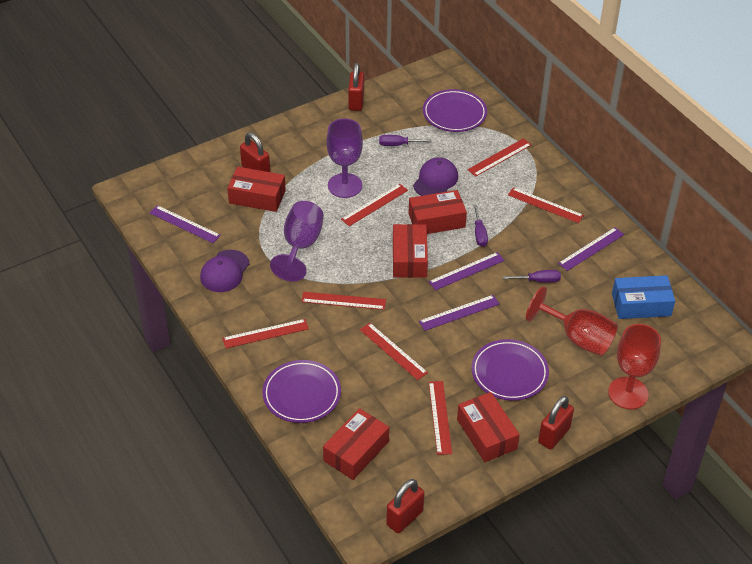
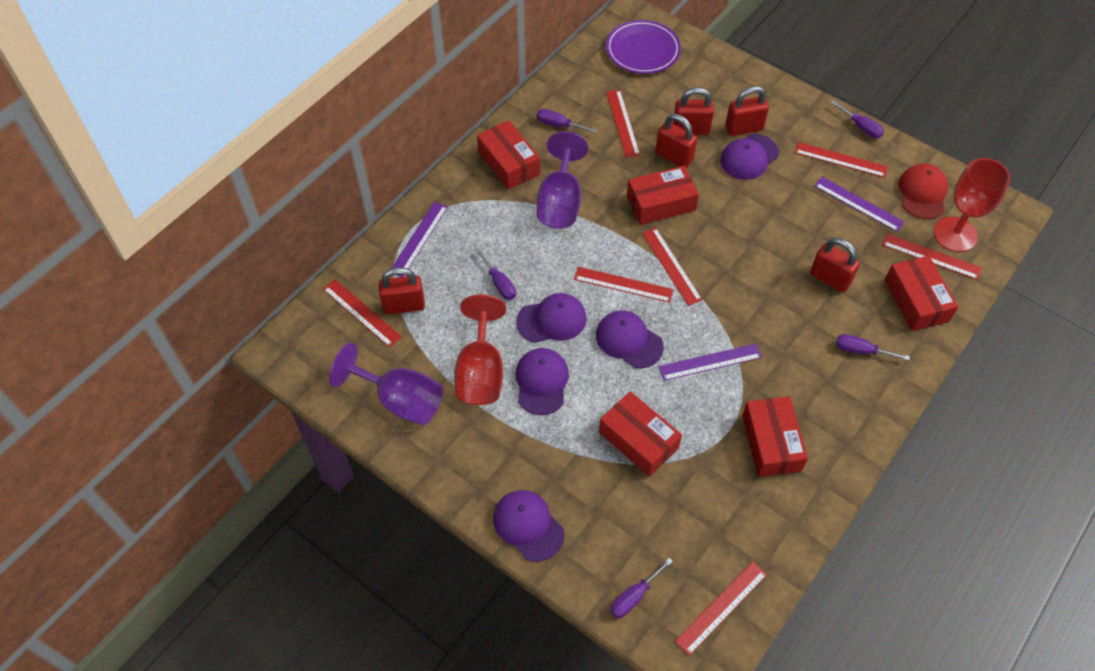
blue box: 1 -> 0
purple cap: 2 -> 5
purple plate: 3 -> 1
purple ruler: 4 -> 3
purple screwdriver: 3 -> 5
red cap: 0 -> 1
red padlock: 4 -> 5

